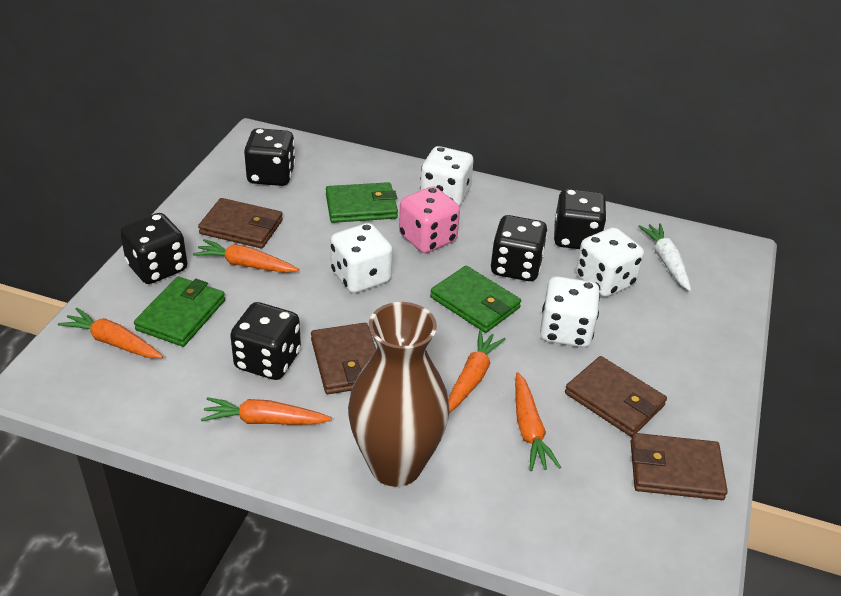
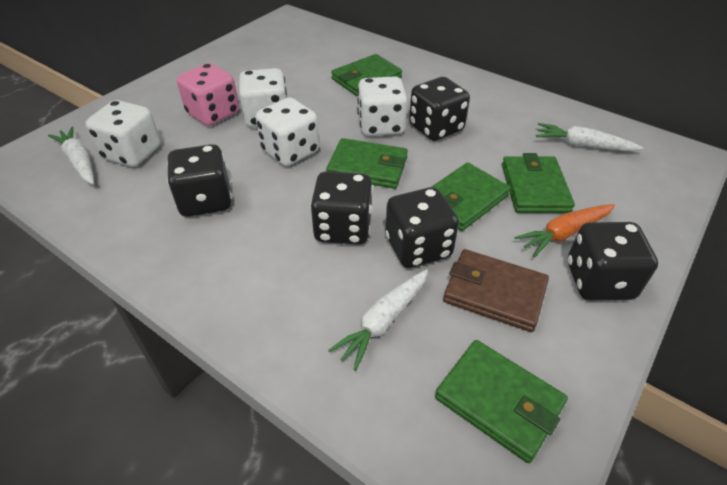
brown vase: 1 -> 0
brown wallet: 4 -> 1
green wallet: 3 -> 5
orange carrot: 5 -> 1
white carrot: 1 -> 3

